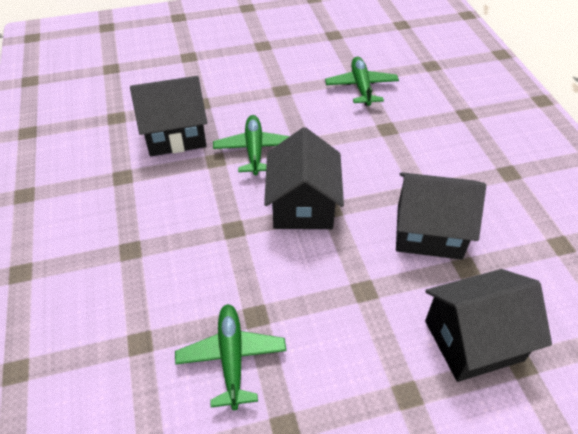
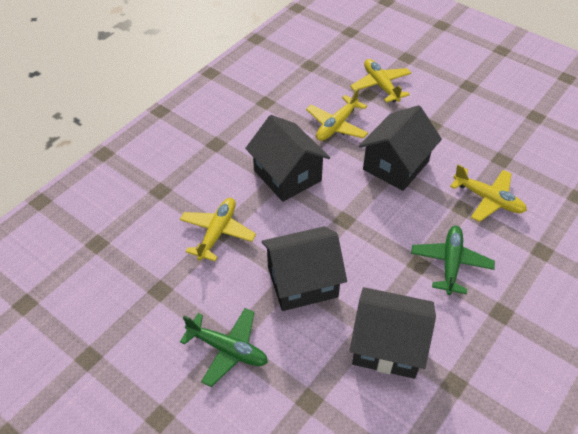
green plane: 3 -> 2
yellow plane: 0 -> 4

